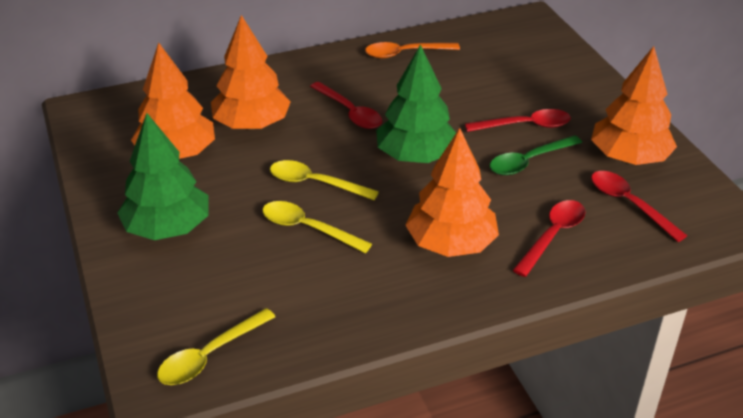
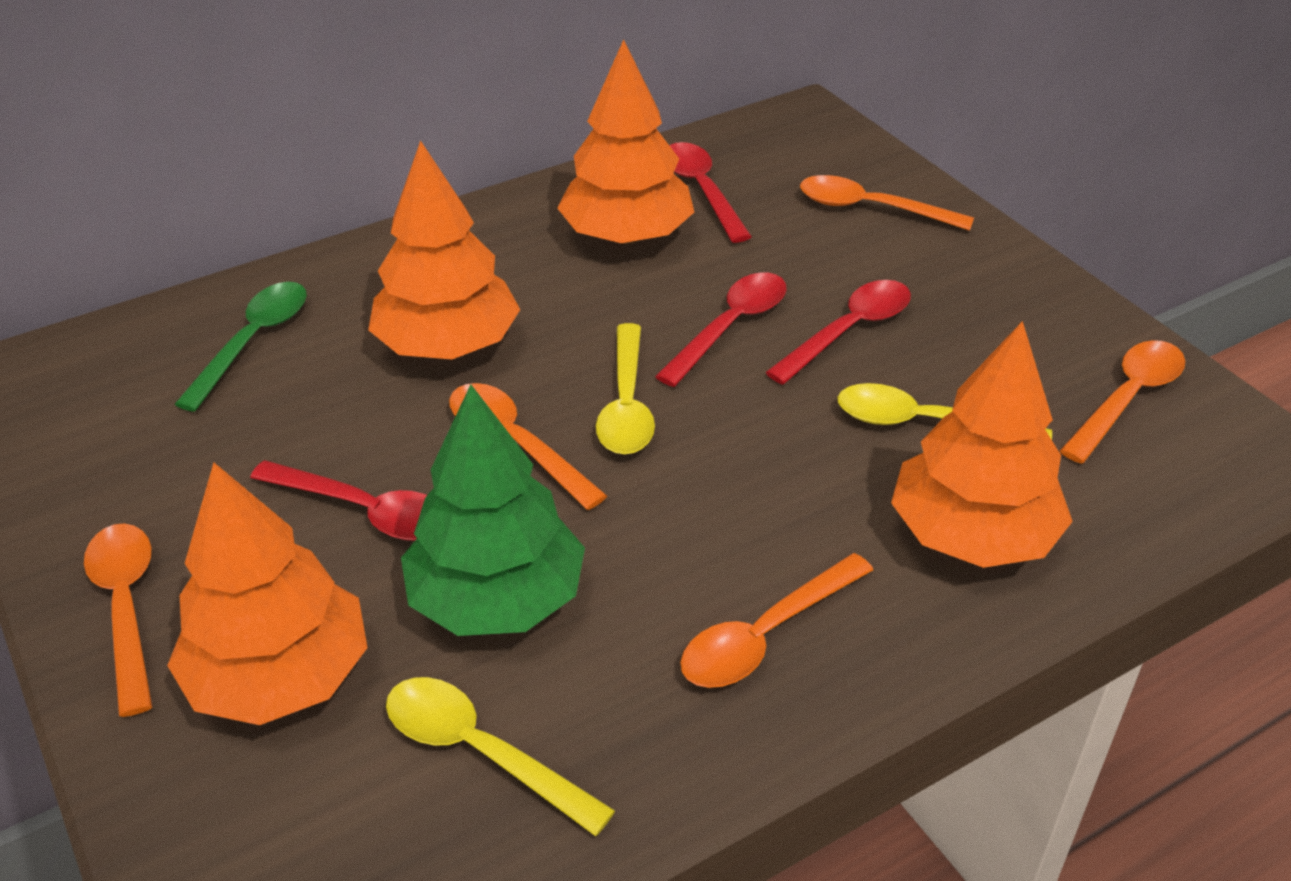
green tree: 2 -> 1
orange spoon: 1 -> 5

